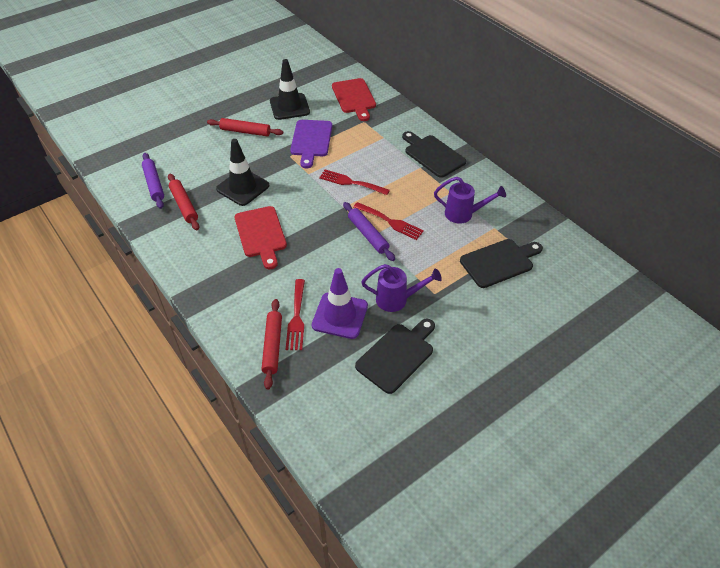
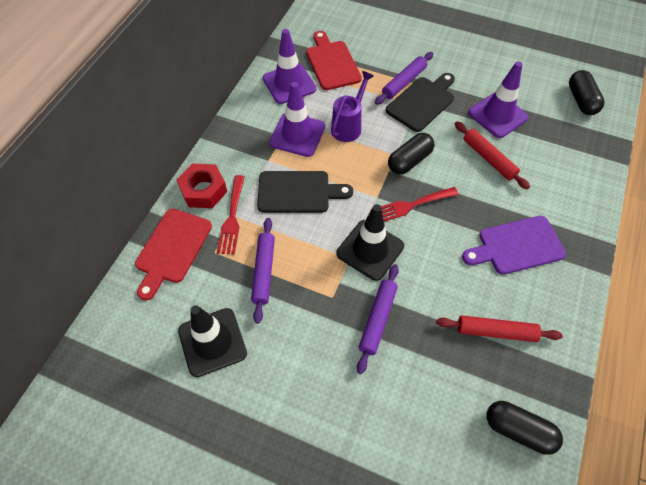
black capsule: 0 -> 3
black cutting board: 3 -> 2
purple rolling pin: 2 -> 3
purple traffic cone: 1 -> 3
purple watering can: 2 -> 1
red fork: 3 -> 2
red nut: 0 -> 1
red rolling pin: 3 -> 2

